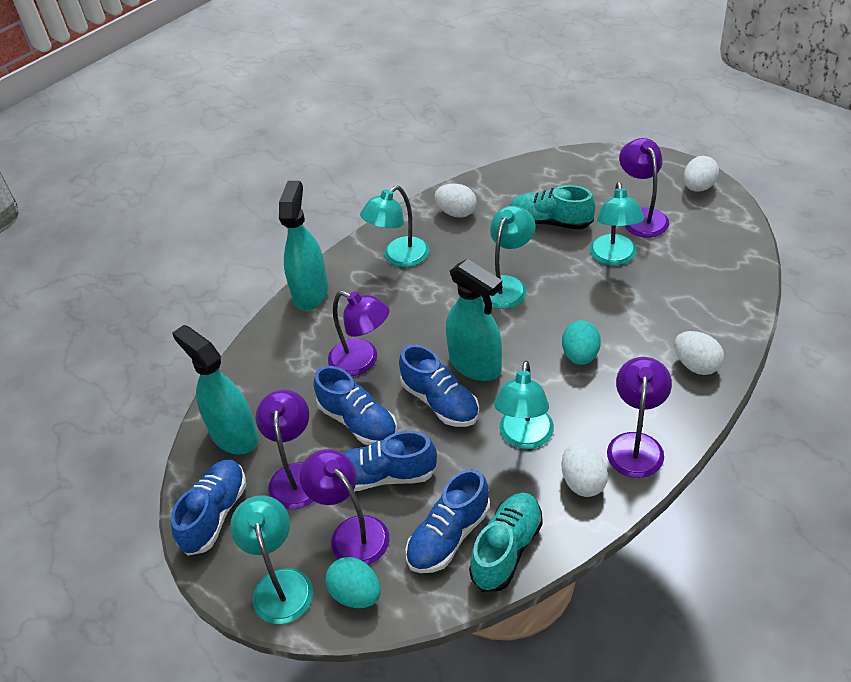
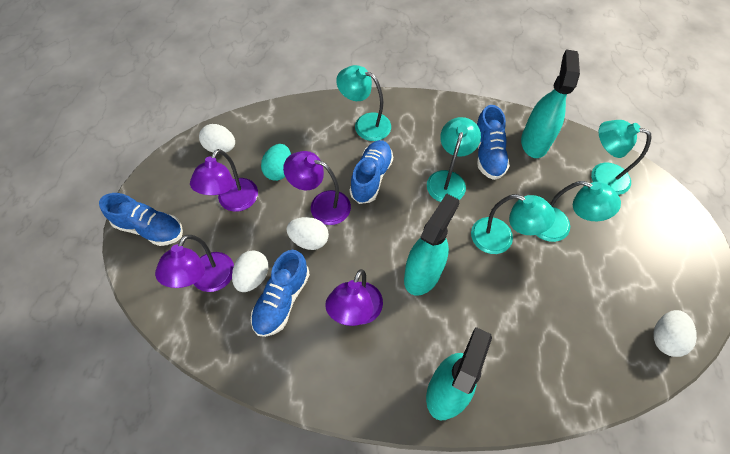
blue shoe: 5 -> 4
purple lamp: 5 -> 4
turquoise egg: 2 -> 1
turquoise shoe: 2 -> 0

